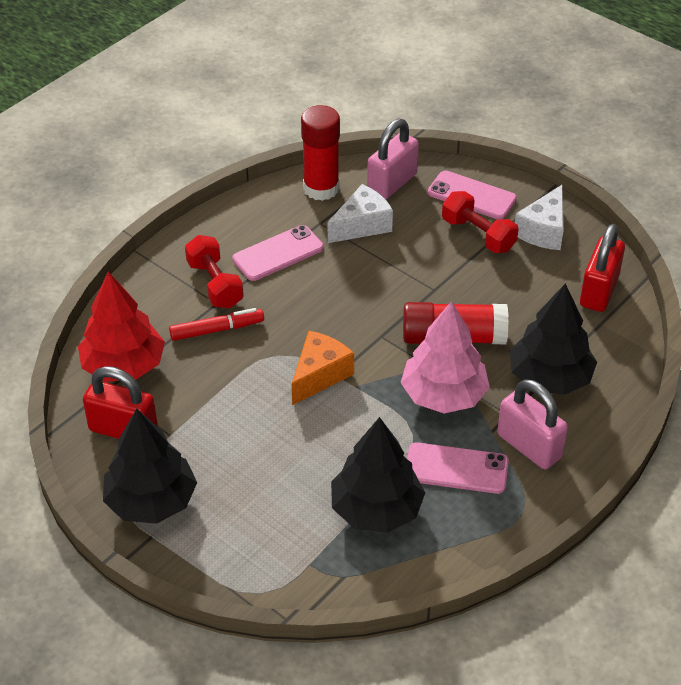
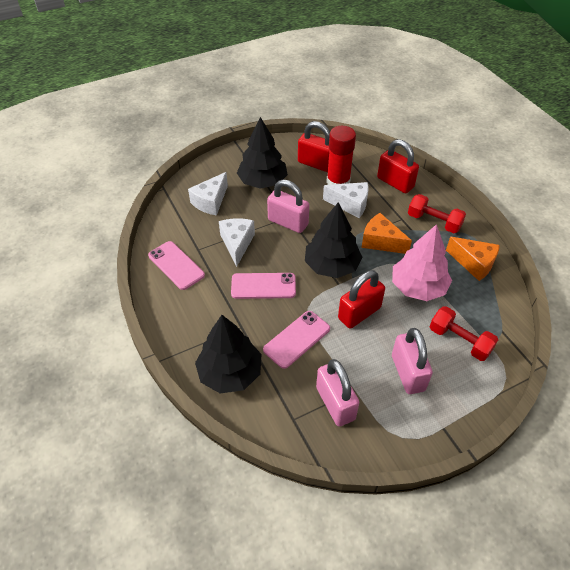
orange cheese: 1 -> 2
pink padlock: 2 -> 3
red glue stick: 2 -> 1
red marker: 1 -> 0
red padlock: 2 -> 3
red tree: 1 -> 0
white cheese: 2 -> 3

